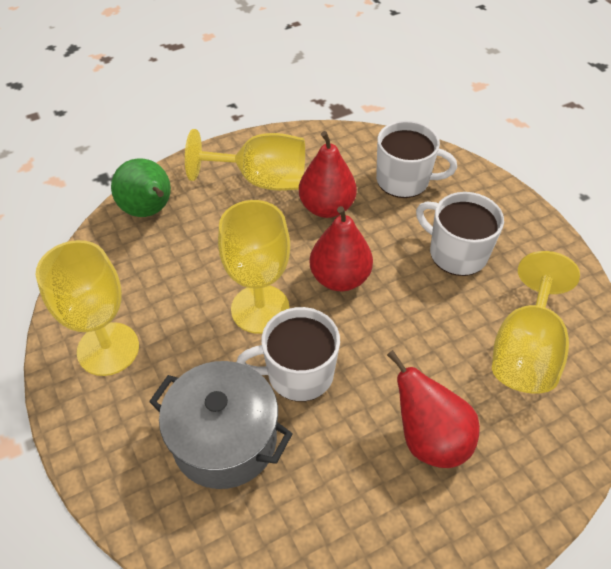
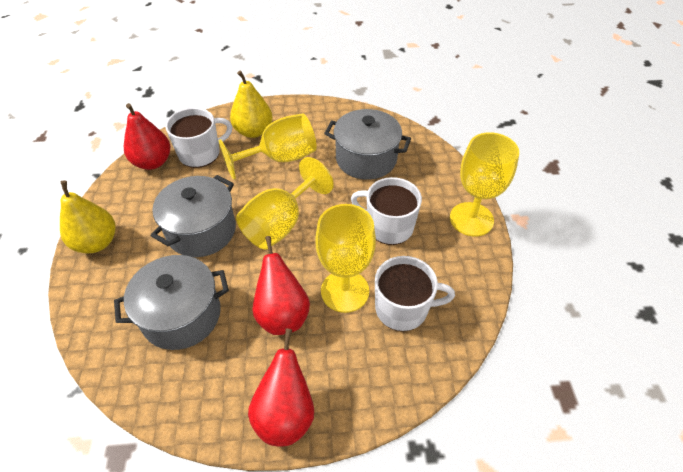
green pear: 1 -> 0
grey pot: 1 -> 3
yellow pear: 0 -> 2

